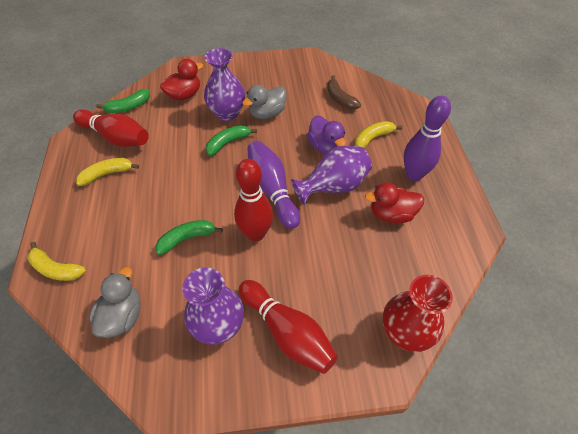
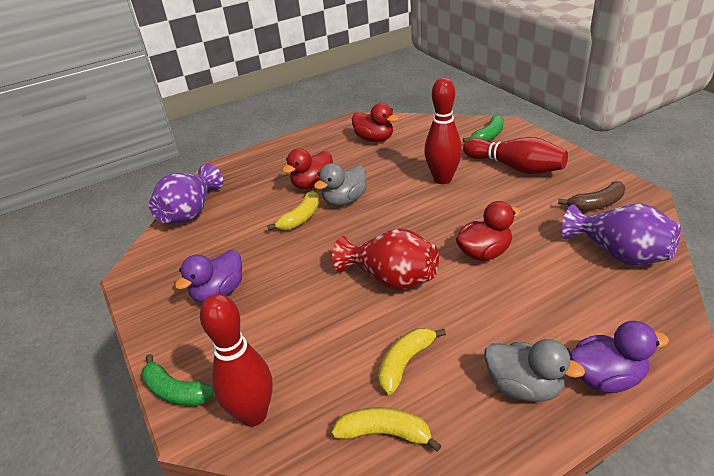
green banana: 3 -> 2
purple bowling pin: 2 -> 0
purple duck: 1 -> 2
purple vase: 3 -> 2
red duck: 2 -> 3

